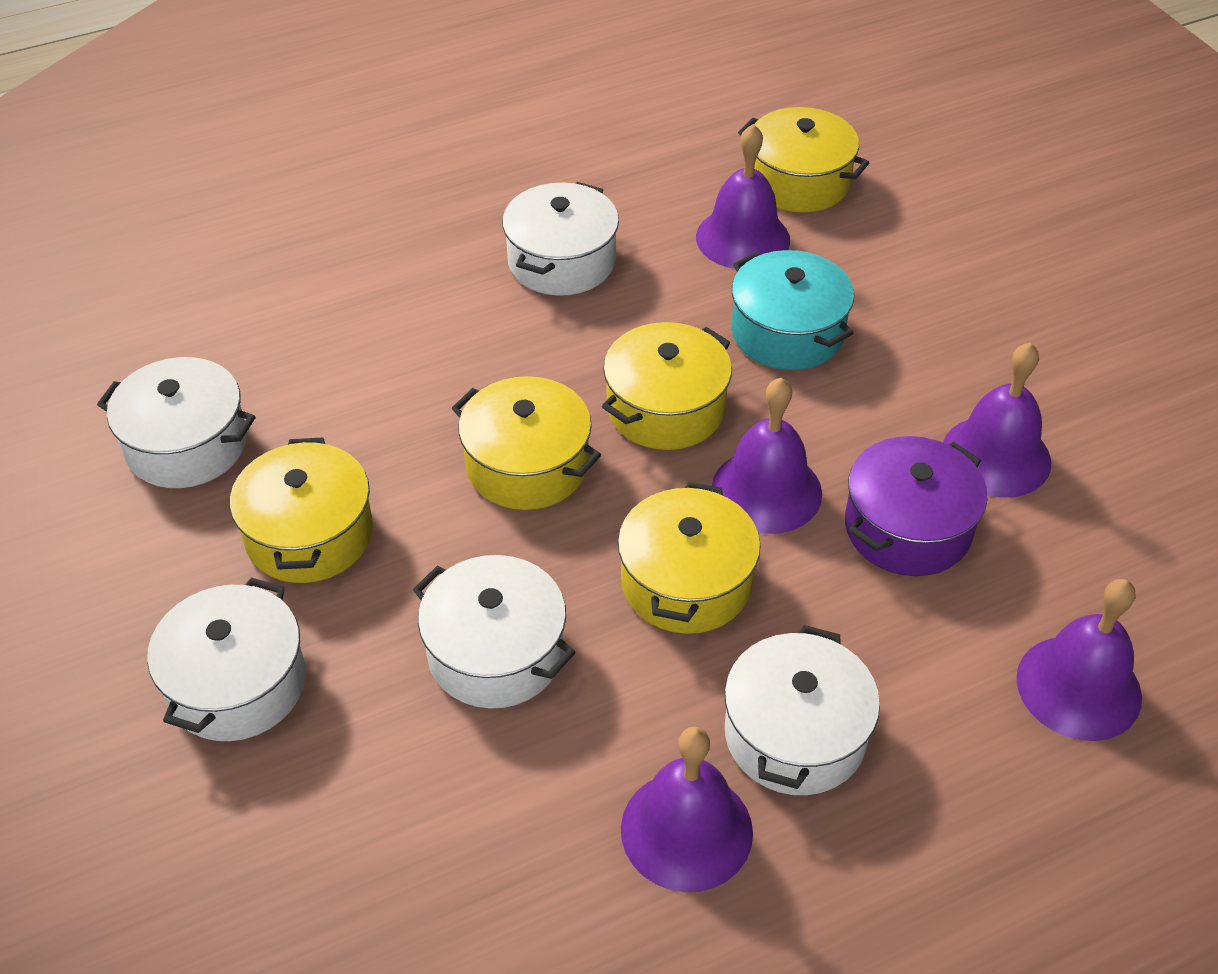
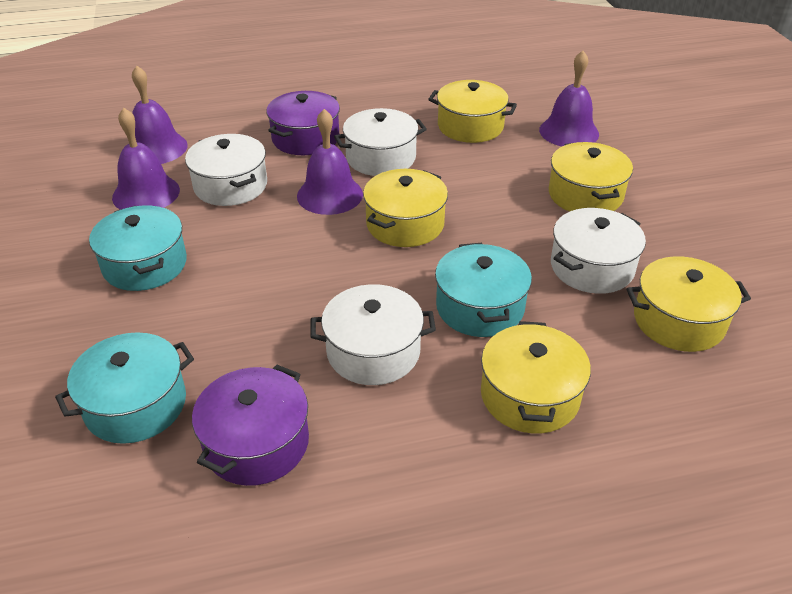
purple bell: 5 -> 4
purple pot: 1 -> 2
turquoise pot: 1 -> 3
white pot: 5 -> 4

